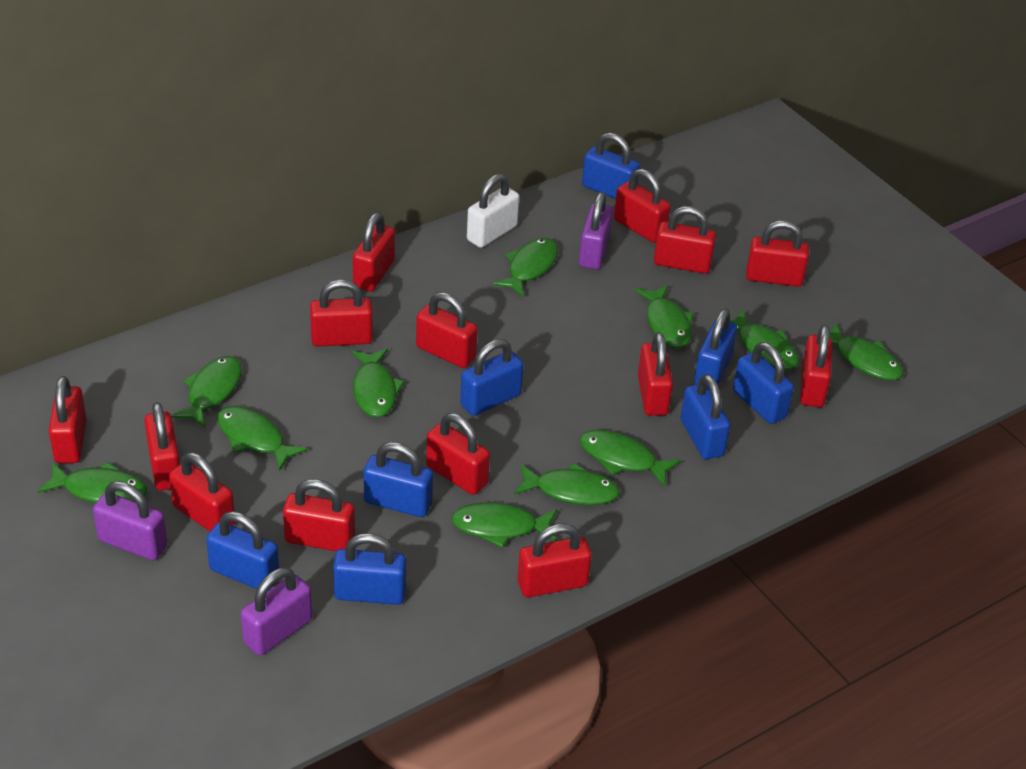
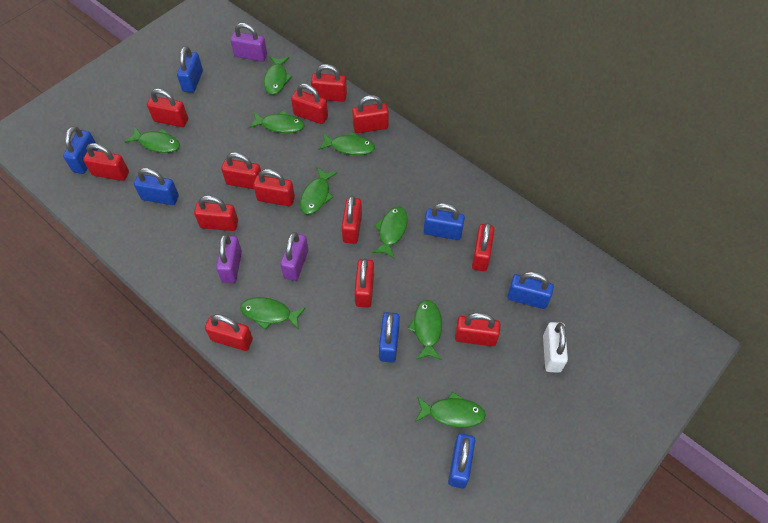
blue padlock: 8 -> 7
green fish: 11 -> 9
red padlock: 14 -> 13

